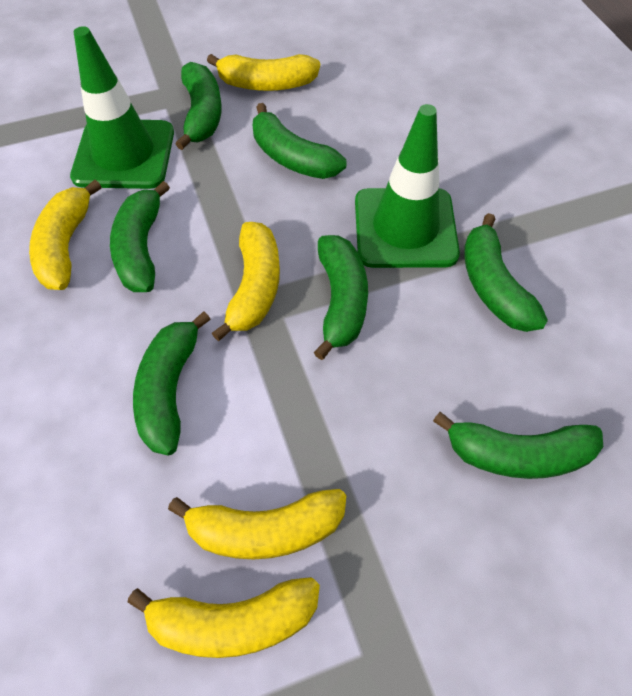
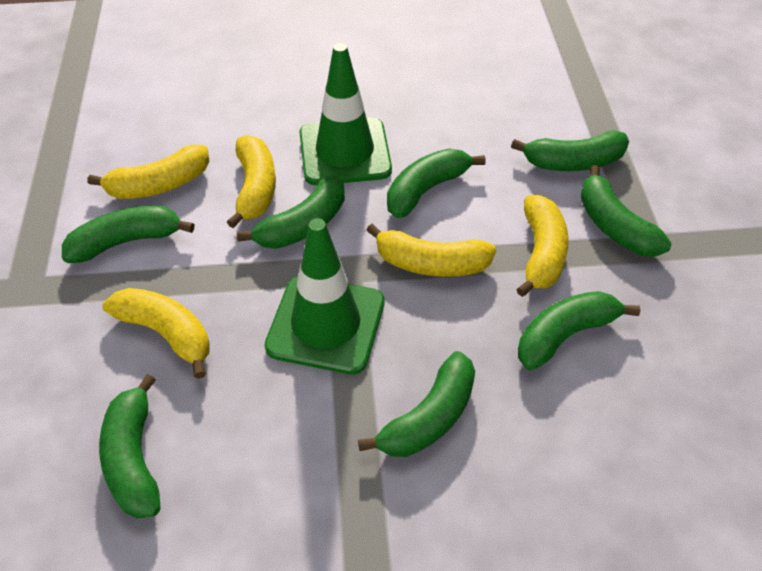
green banana: 7 -> 8

